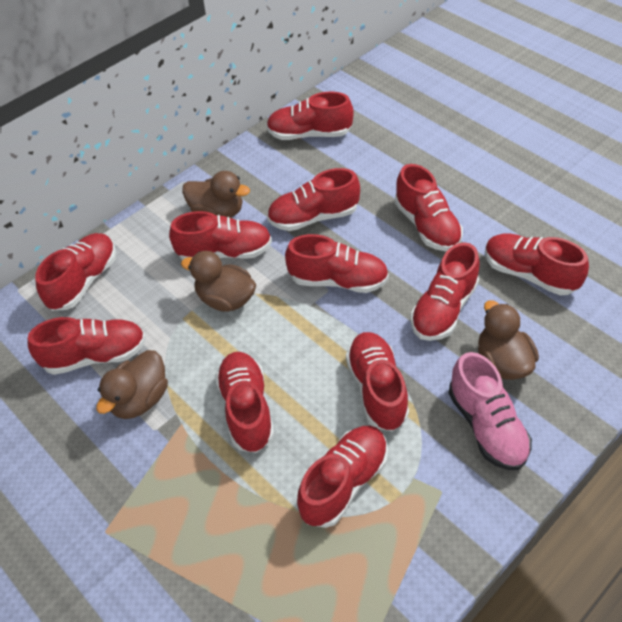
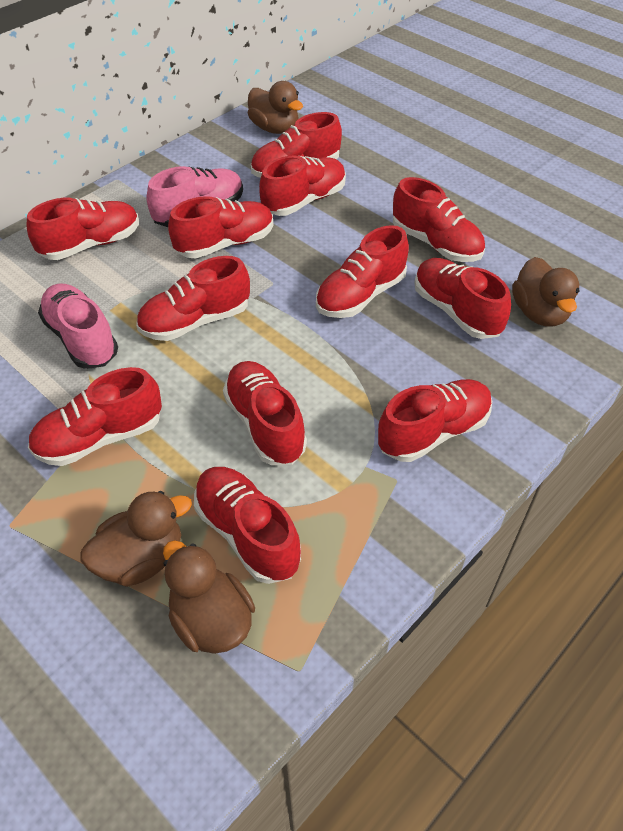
pink shoe: 1 -> 2

